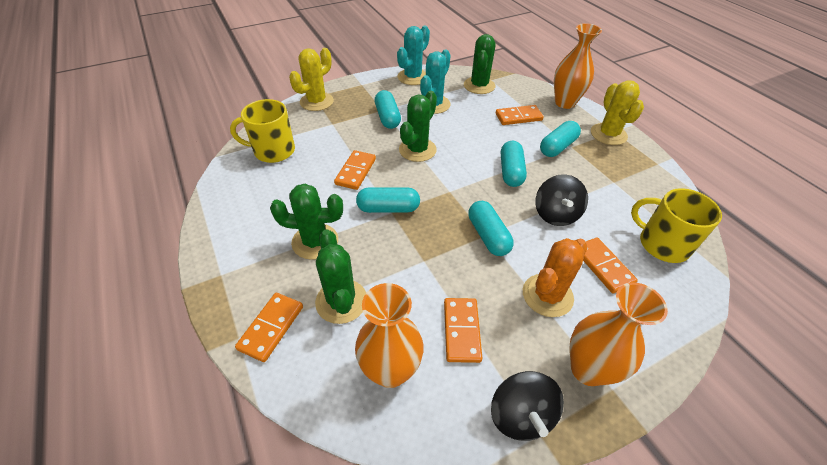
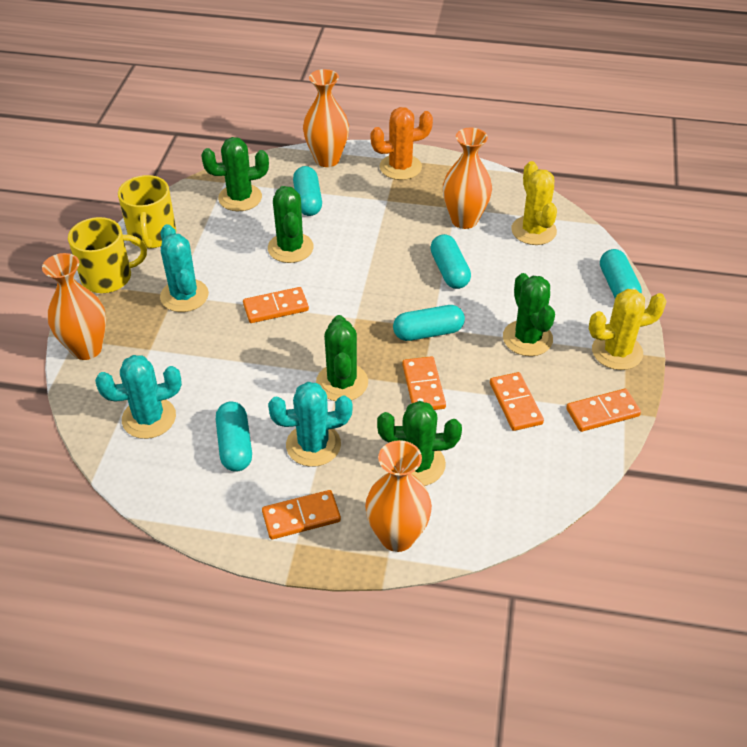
black spinning top: 2 -> 0
green cactus: 4 -> 5
orange vase: 3 -> 4
turquoise cactus: 2 -> 3

